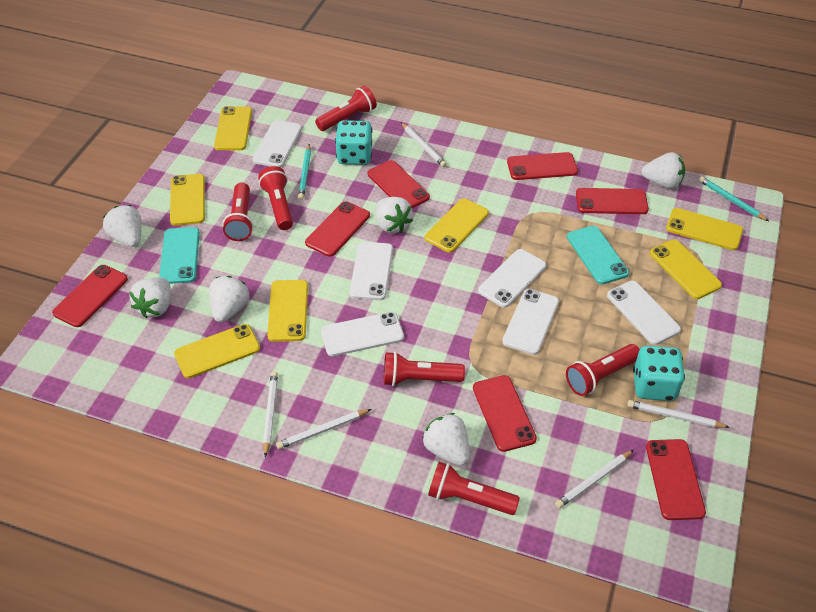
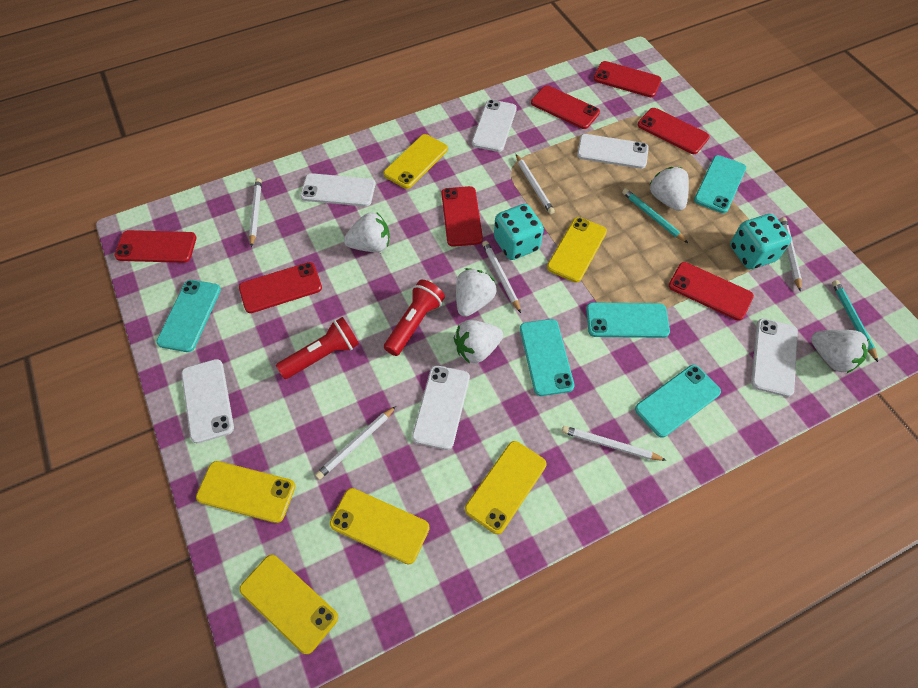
red flashlight: 6 -> 2
turquoise phone: 2 -> 5
white pencil: 5 -> 6
white strawberry: 6 -> 5
yellow phone: 7 -> 6

